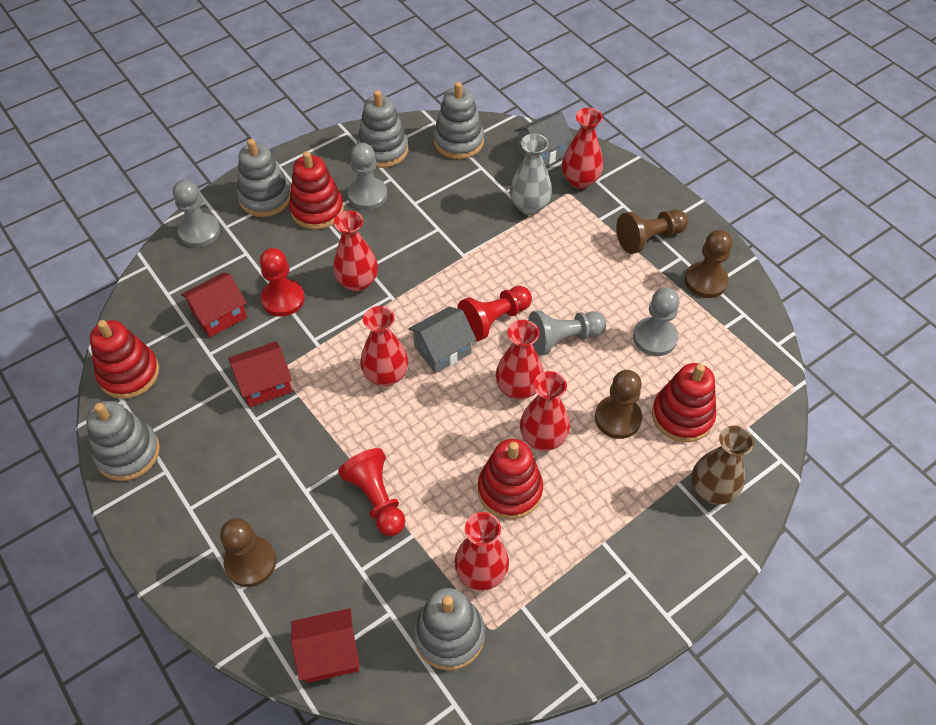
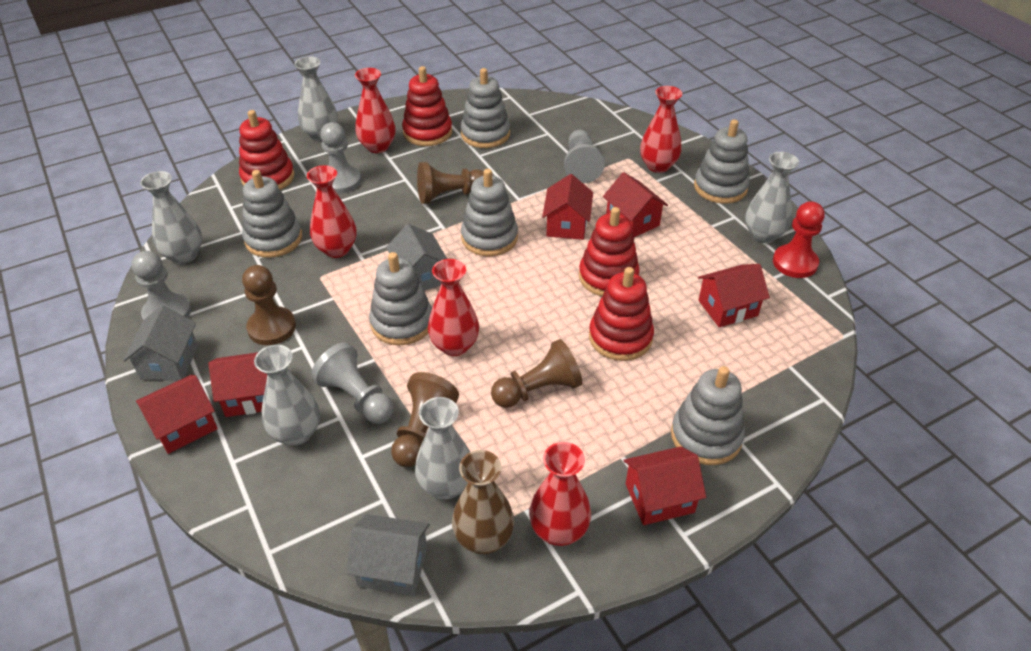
grey house: 2 -> 3
grey stacking toy: 5 -> 6
grey vase: 1 -> 5
red house: 3 -> 6
red pawn: 3 -> 1
red vase: 6 -> 5

